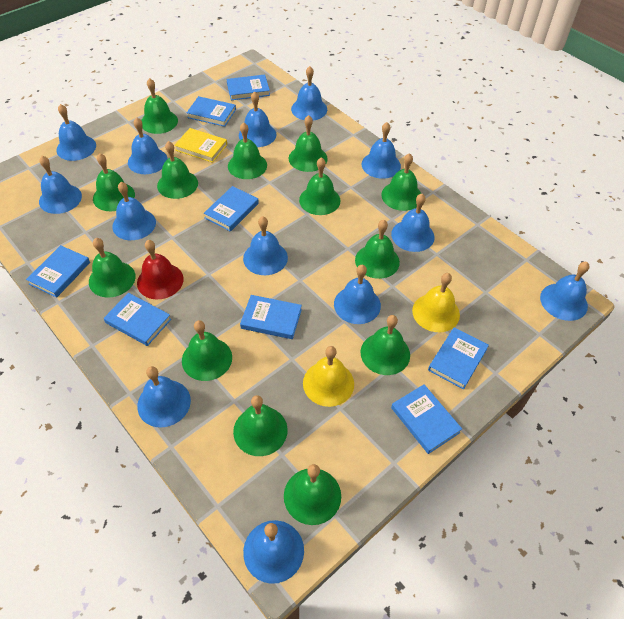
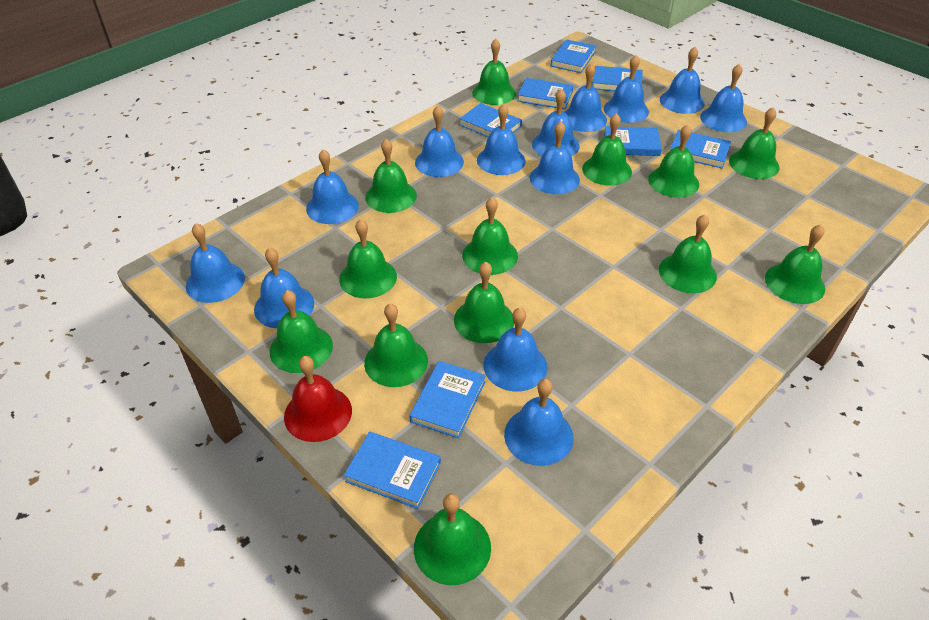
yellow bell: 2 -> 0
yellow book: 1 -> 0

